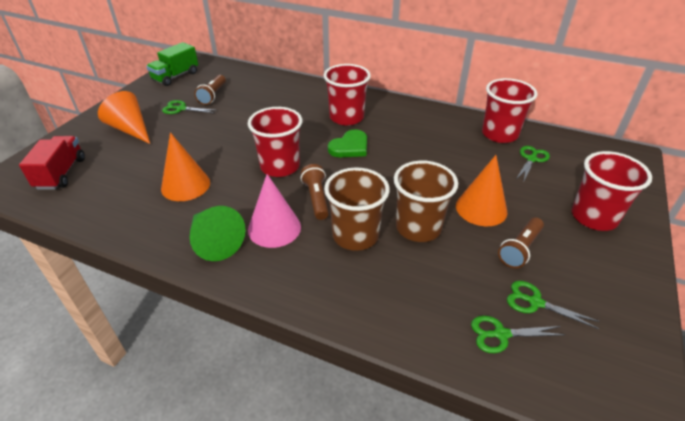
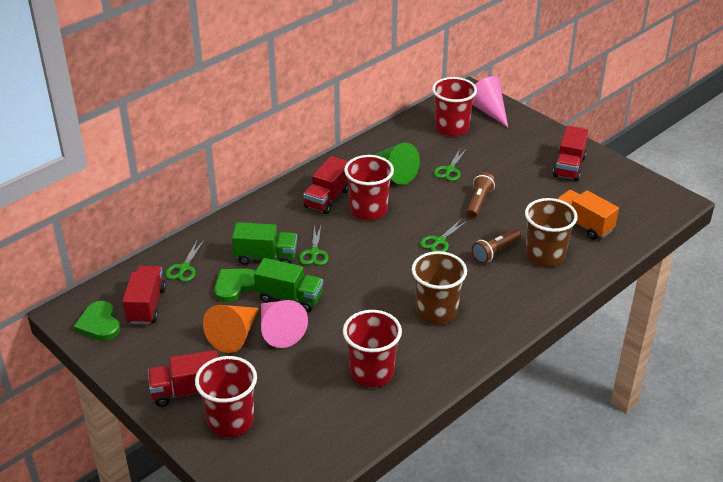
brown flashlight: 3 -> 2
green heart: 1 -> 2
green truck: 1 -> 2
orange cone: 3 -> 1
orange truck: 0 -> 1
pink cone: 1 -> 2
red truck: 1 -> 4

